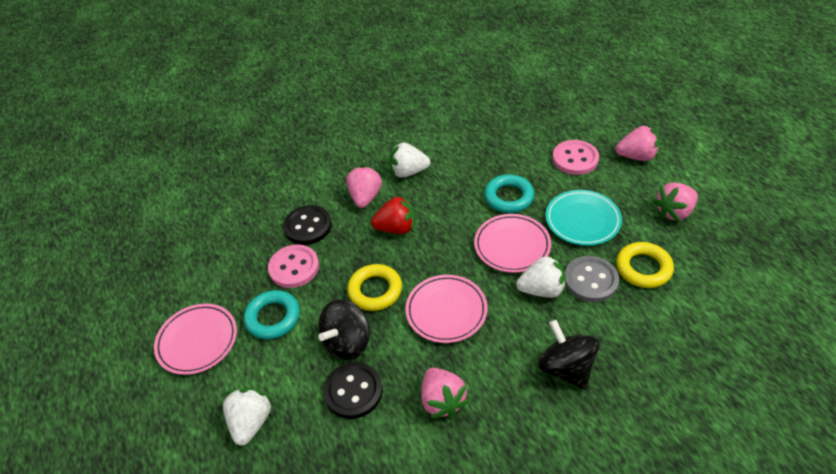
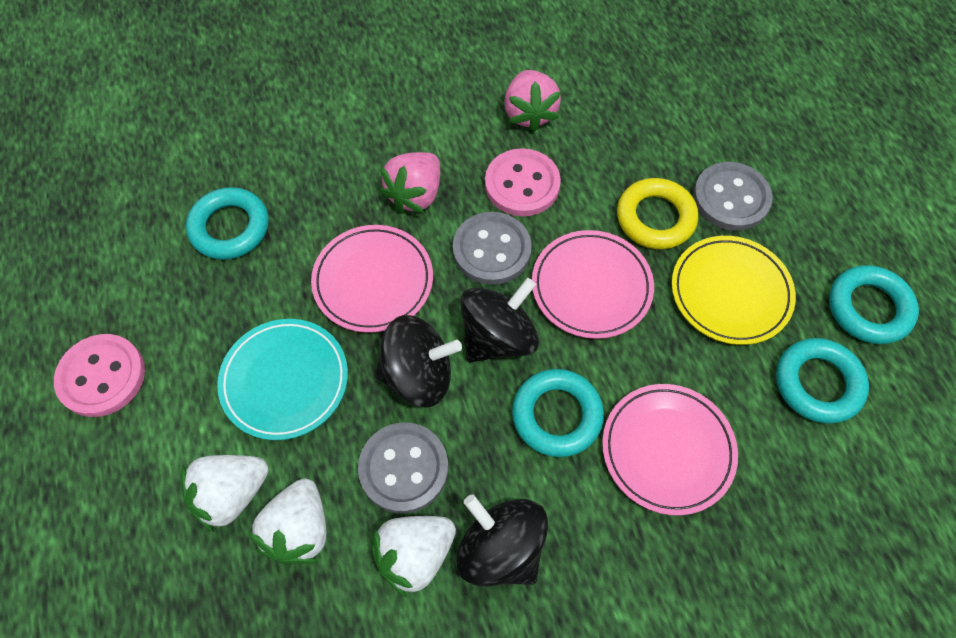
black button: 2 -> 0
black spinning top: 2 -> 3
grey button: 1 -> 3
pink strawberry: 4 -> 2
red strawberry: 1 -> 0
turquoise ring: 2 -> 4
yellow plate: 0 -> 1
yellow ring: 2 -> 1

